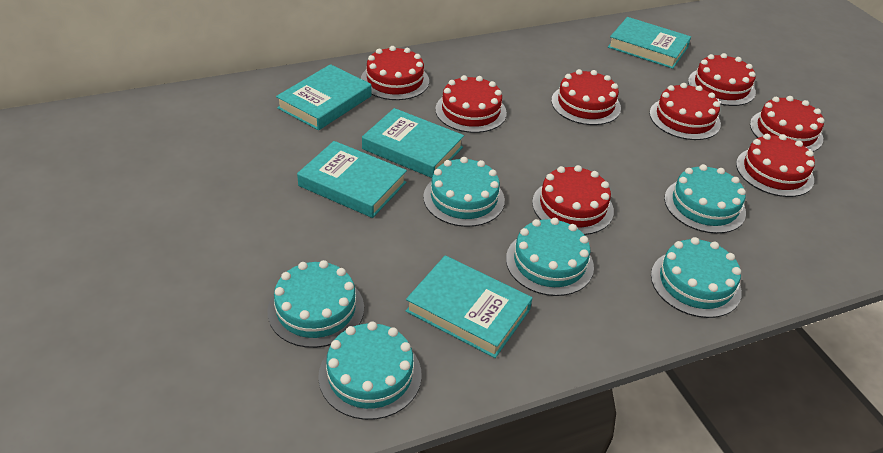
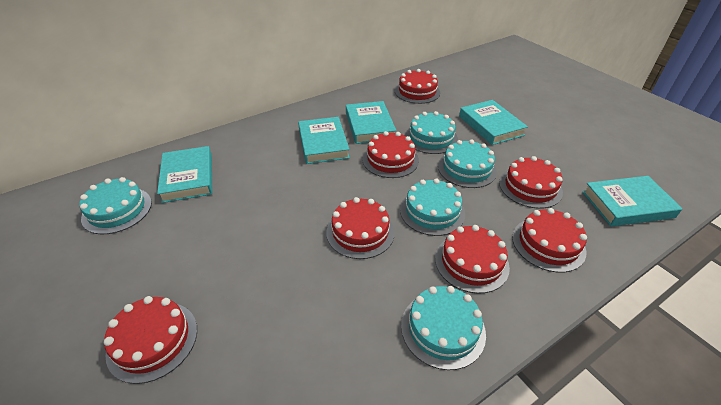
red cake: 8 -> 7
turquoise cake: 6 -> 5

